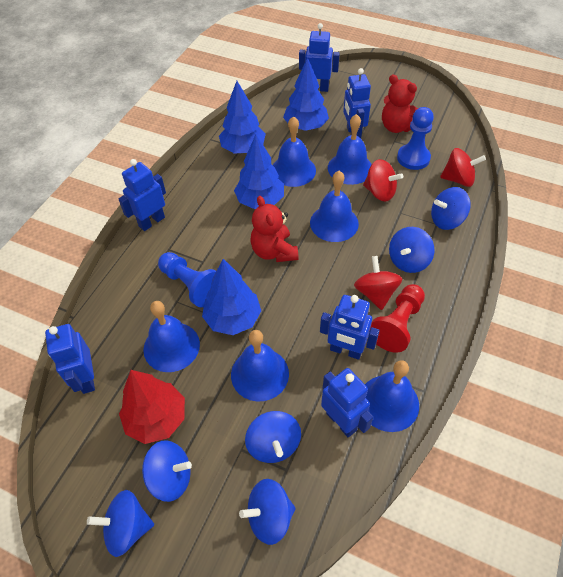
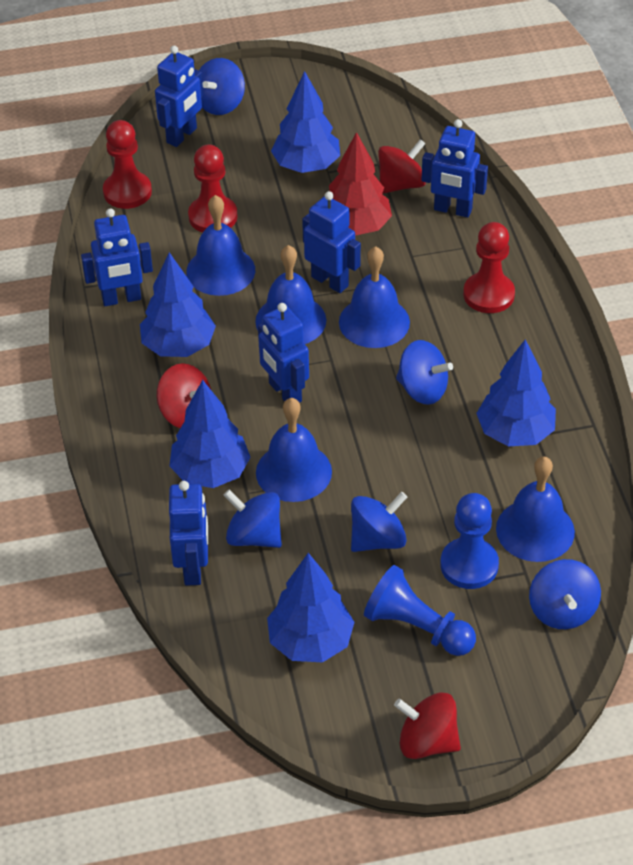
blue bell: 6 -> 5
blue spinning top: 6 -> 5
blue tree: 4 -> 5
red pawn: 1 -> 3
red teddy bear: 2 -> 0

